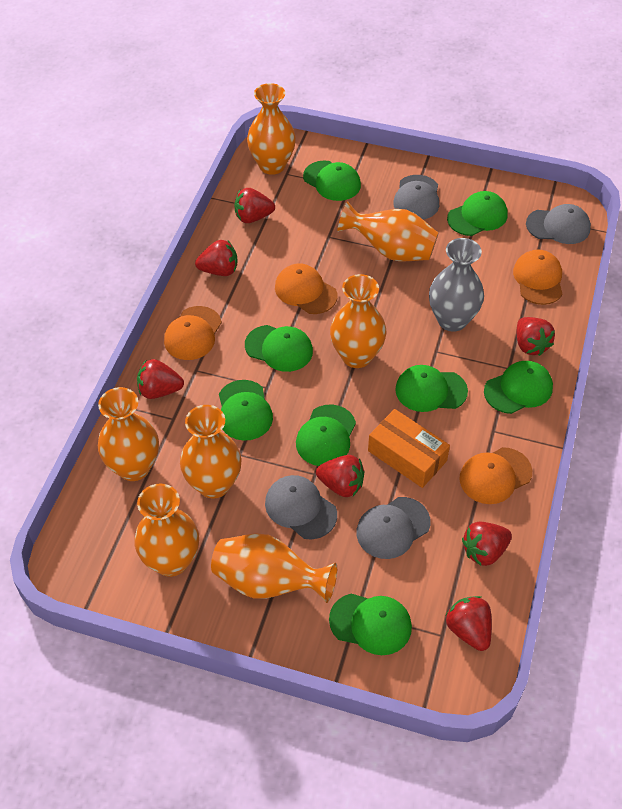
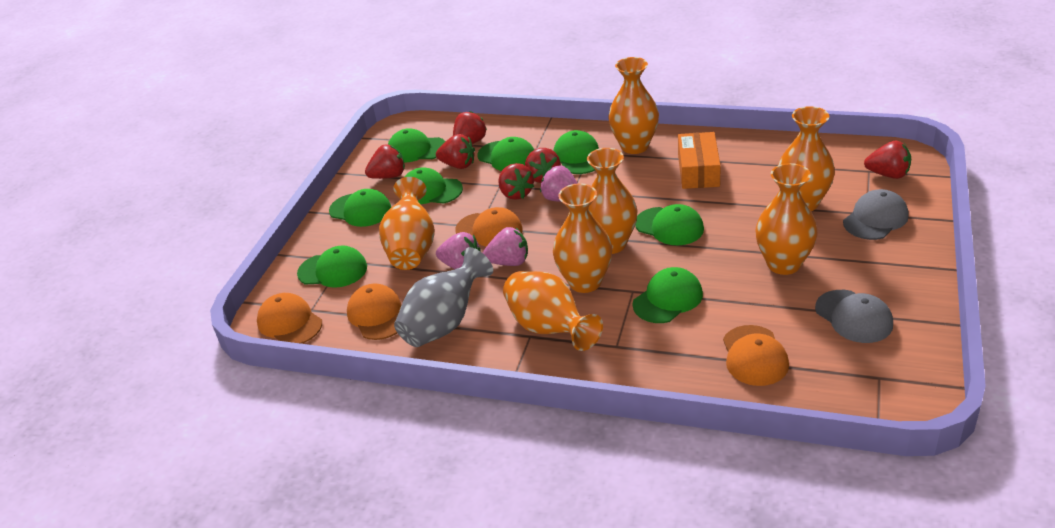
grey cap: 4 -> 2
pink strawberry: 0 -> 3
red strawberry: 7 -> 6

